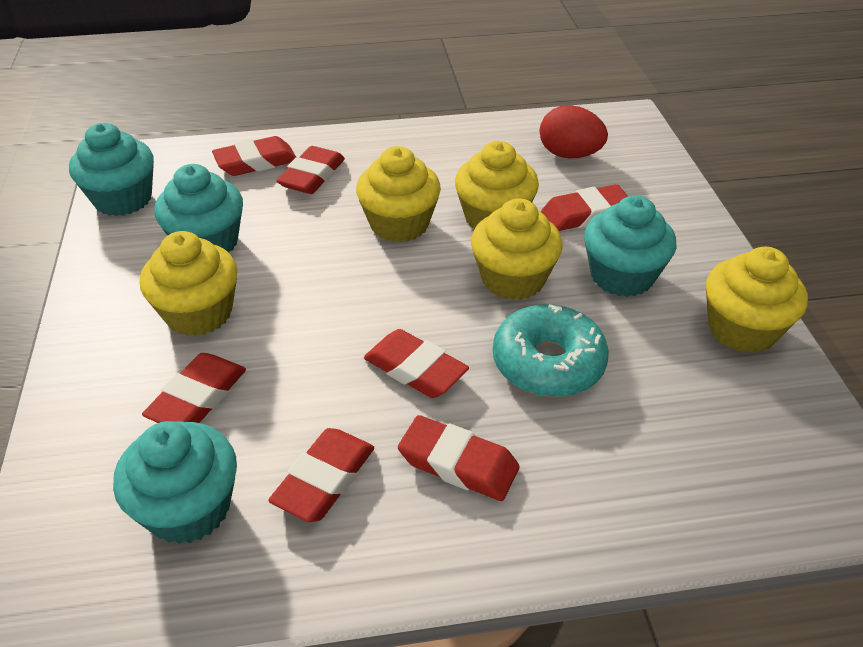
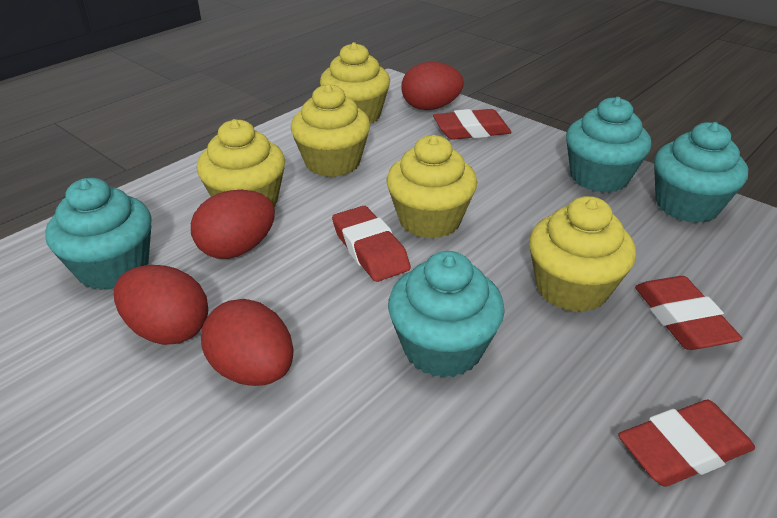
red egg: 1 -> 4
red eraser: 7 -> 4
turquoise donut: 1 -> 0

